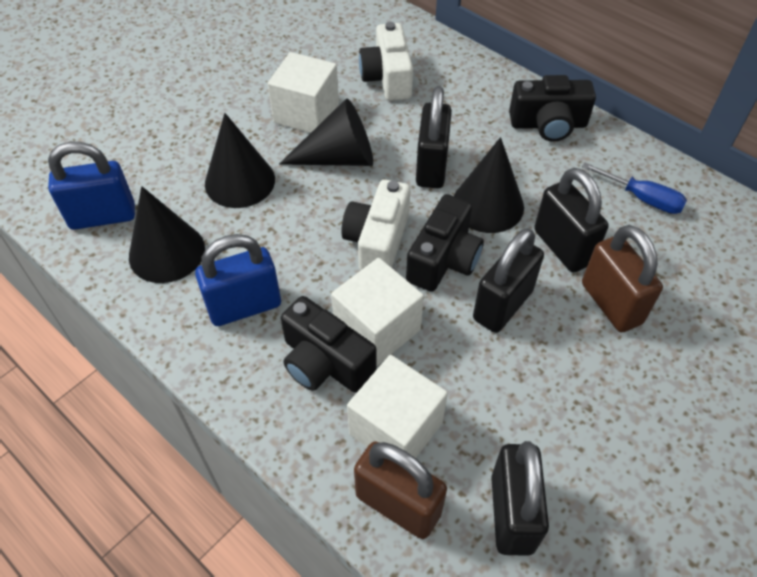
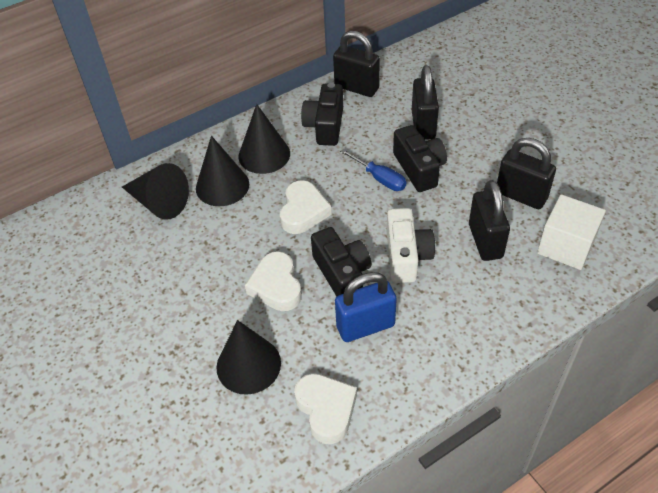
blue padlock: 2 -> 1
brown padlock: 2 -> 0
white camera: 2 -> 1
white cube: 3 -> 1
white heart: 0 -> 3

